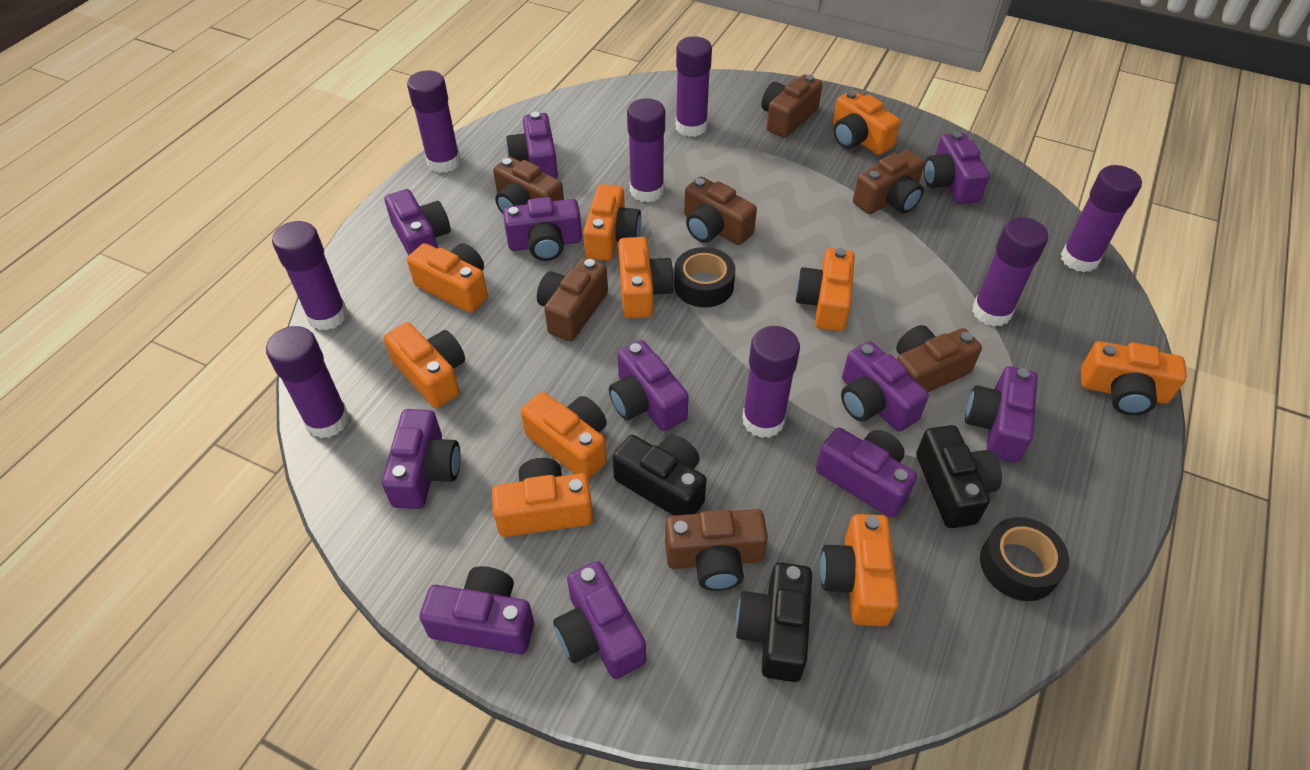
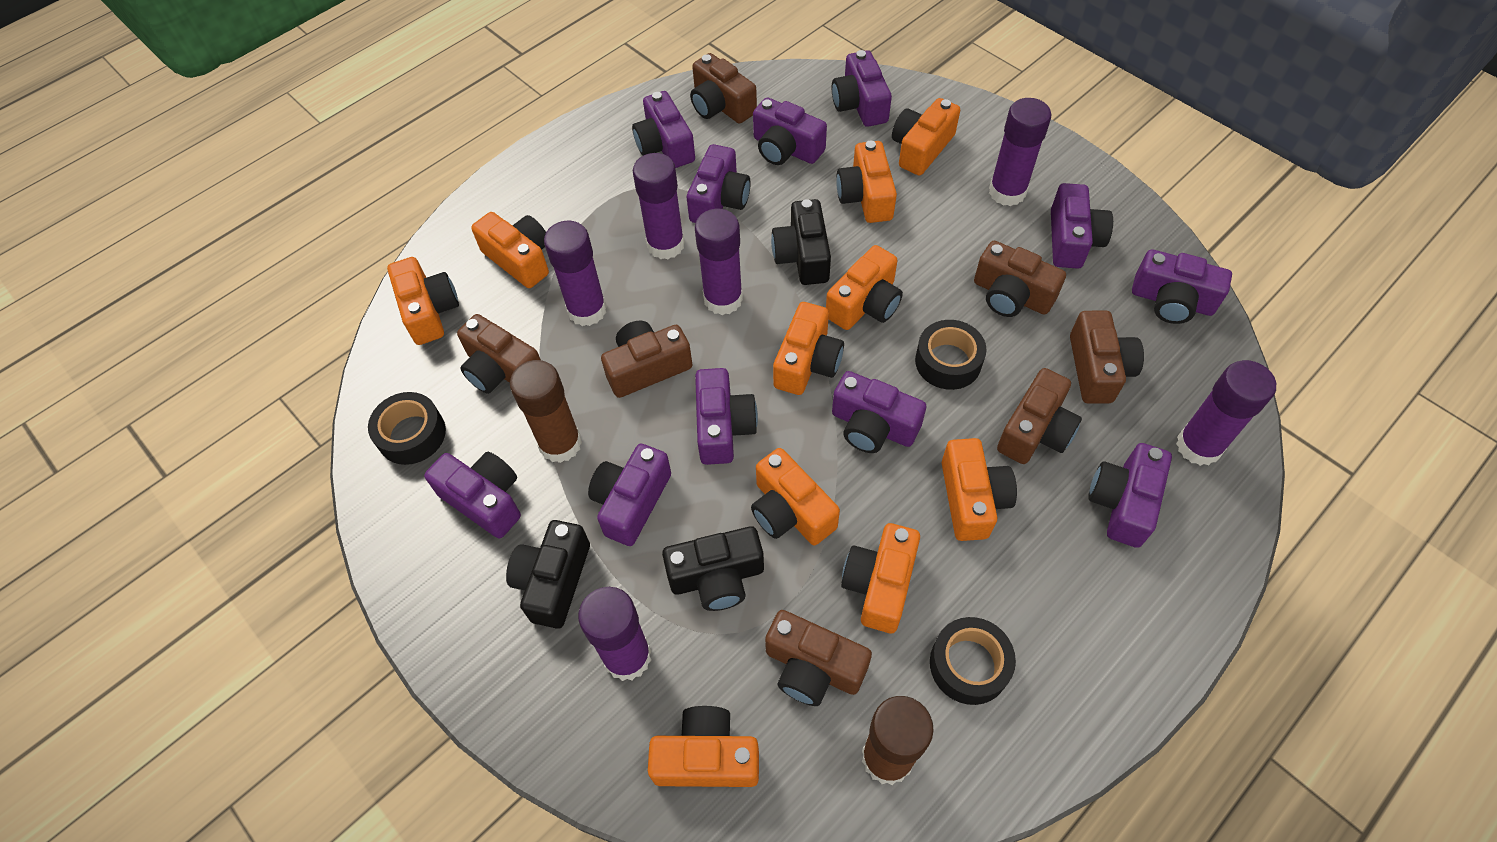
black tape: 2 -> 3
brown glue stick: 0 -> 2
purple glue stick: 8 -> 6

